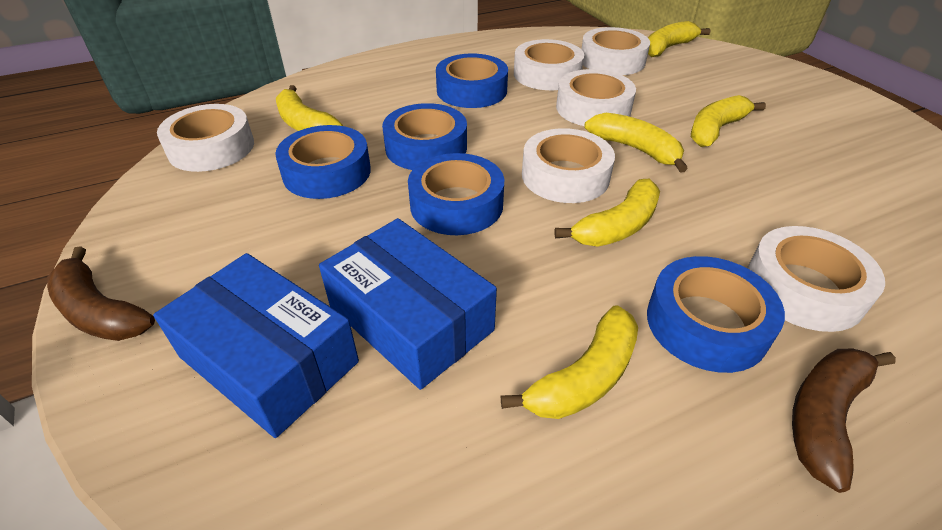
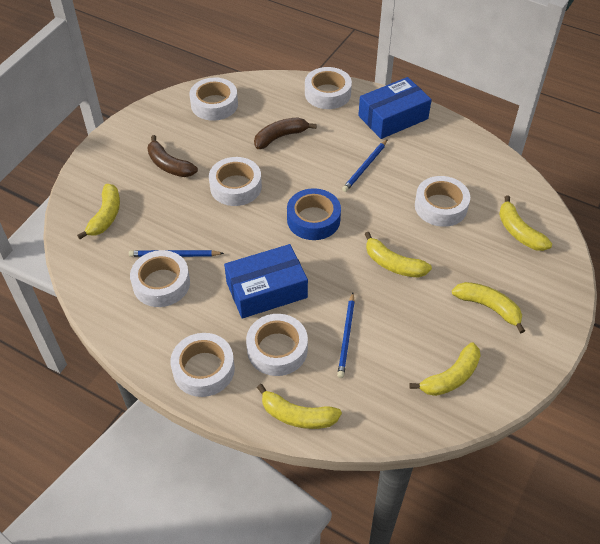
blue pencil: 0 -> 3
blue tape: 5 -> 1
white tape: 6 -> 7

